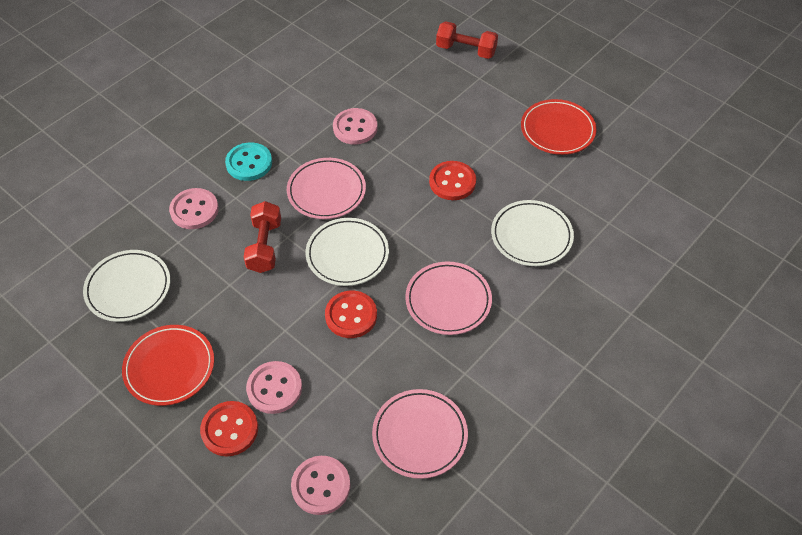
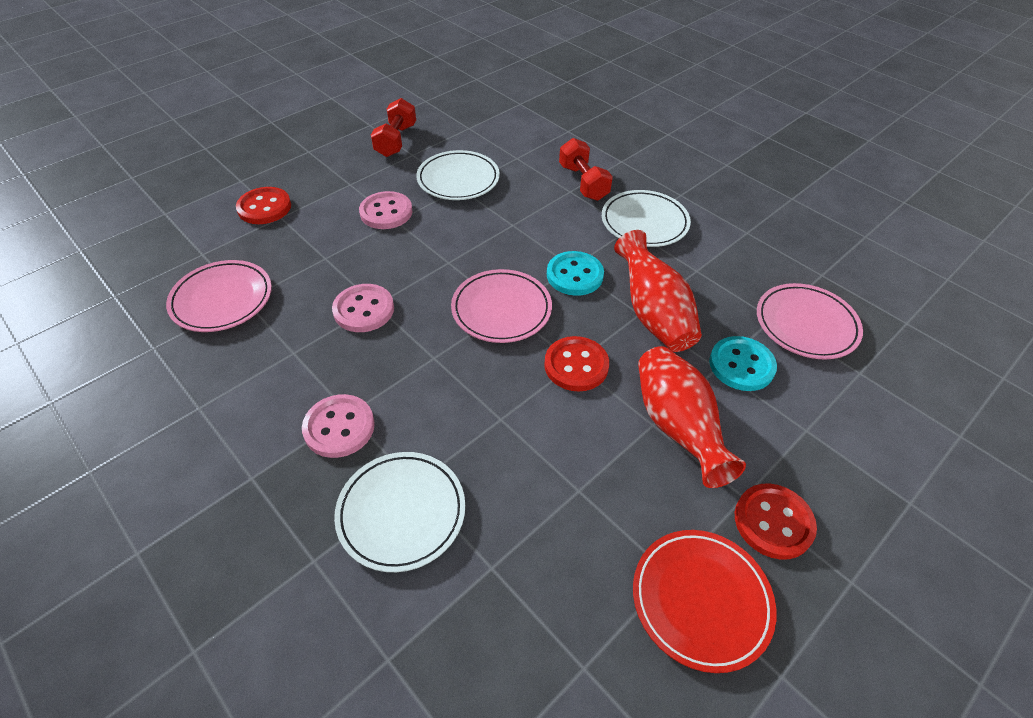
pink button: 4 -> 3
red plate: 2 -> 1
red vase: 0 -> 2
turquoise button: 1 -> 2

